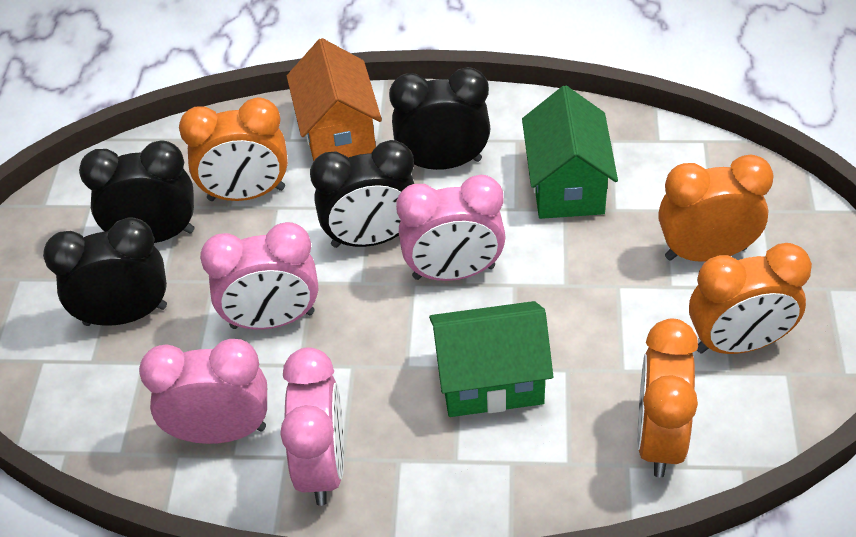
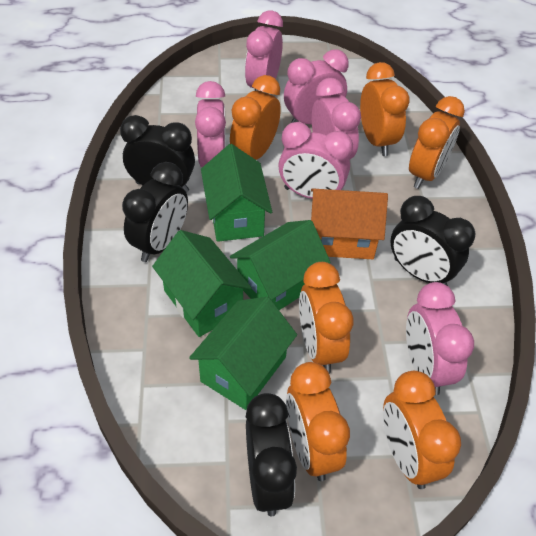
green house: 2 -> 4
orange clock: 4 -> 6
pink clock: 4 -> 6

